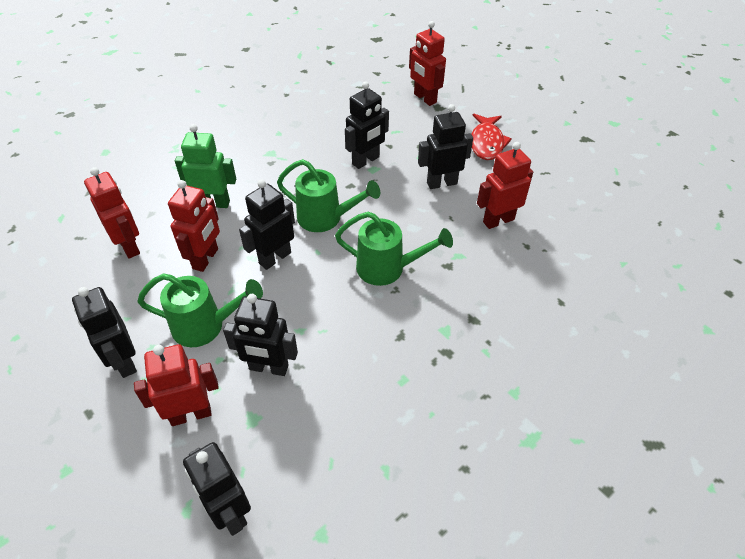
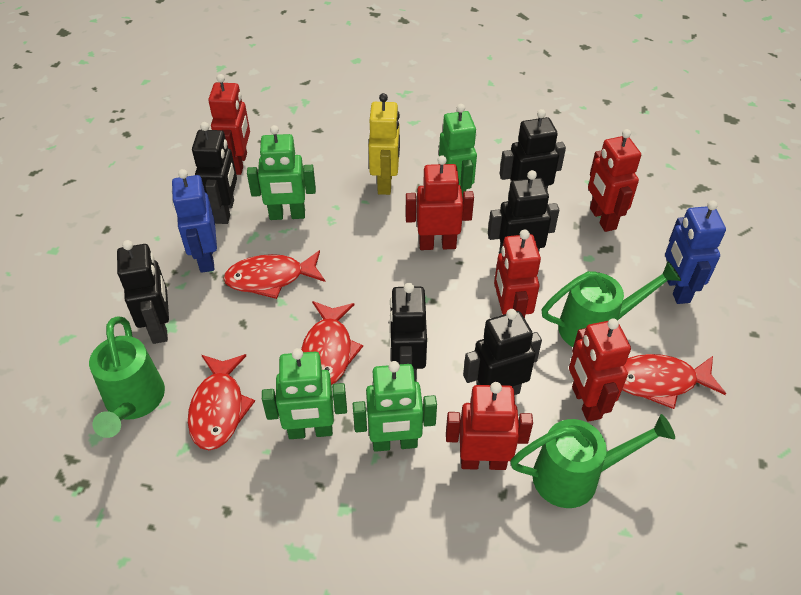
blue robot: 0 -> 2
green robot: 1 -> 4
red fish: 1 -> 4
red robot: 5 -> 6
yellow robot: 0 -> 1

